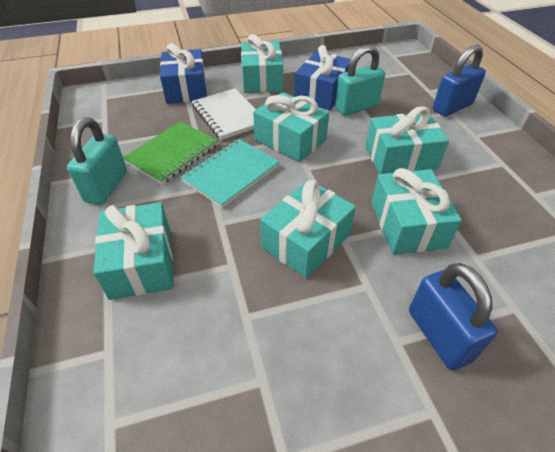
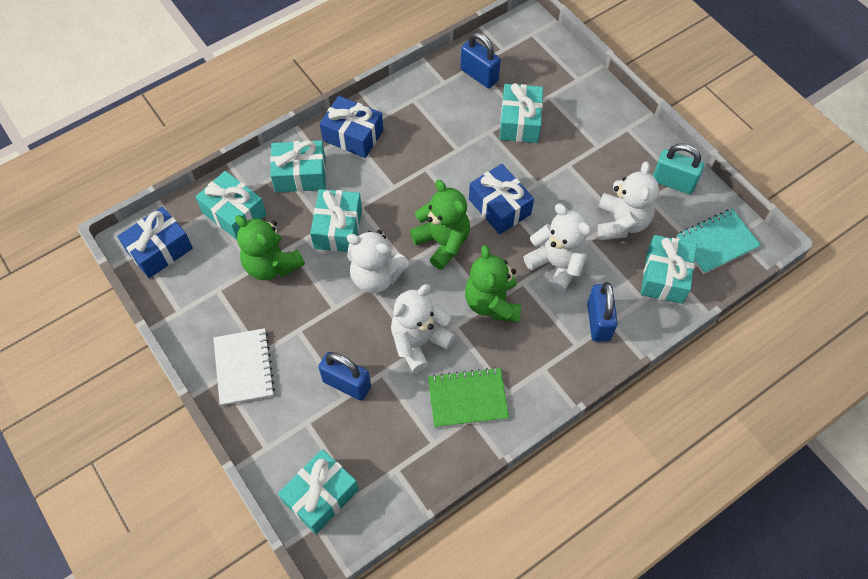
blue gift: 2 -> 3
blue padlock: 2 -> 3
green teddy bear: 0 -> 3
turquoise padlock: 2 -> 1
white teddy bear: 0 -> 4

